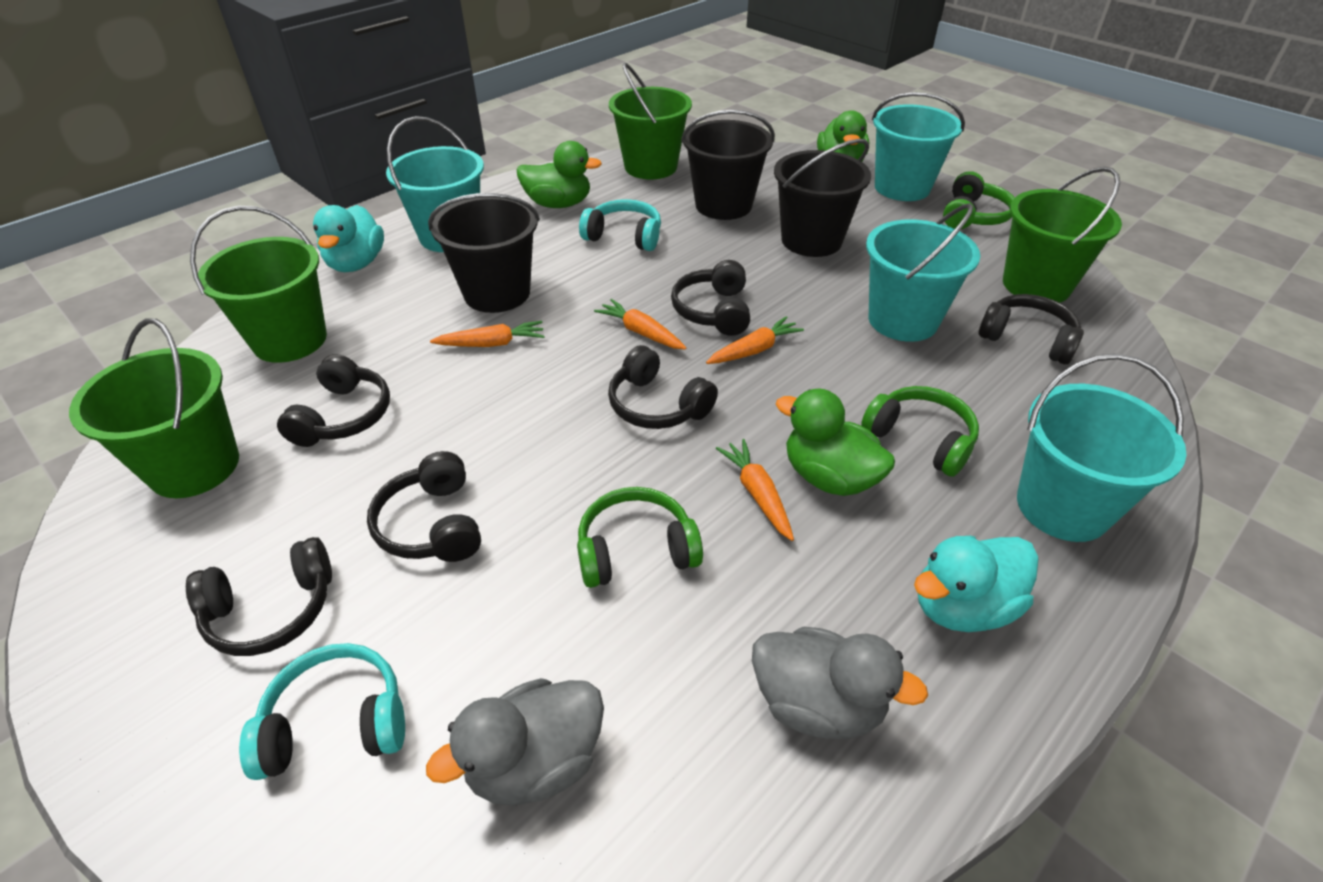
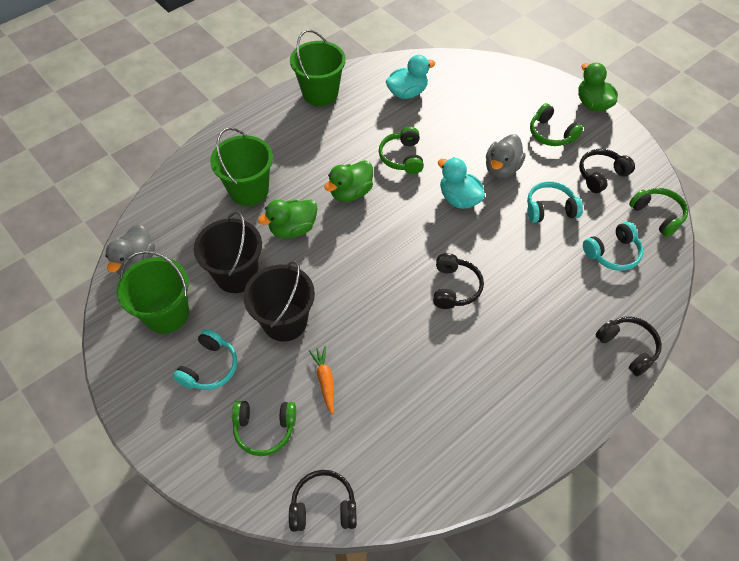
black bucket: 3 -> 2
black headphones: 6 -> 4
green bucket: 4 -> 3
green headphones: 3 -> 4
orange carrot: 4 -> 1
turquoise bucket: 4 -> 0
turquoise headphones: 2 -> 3

